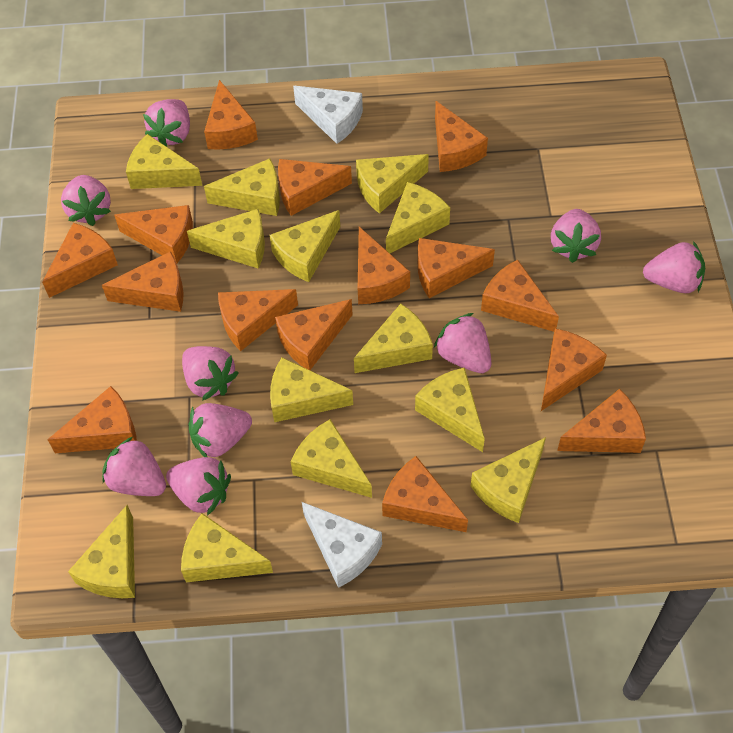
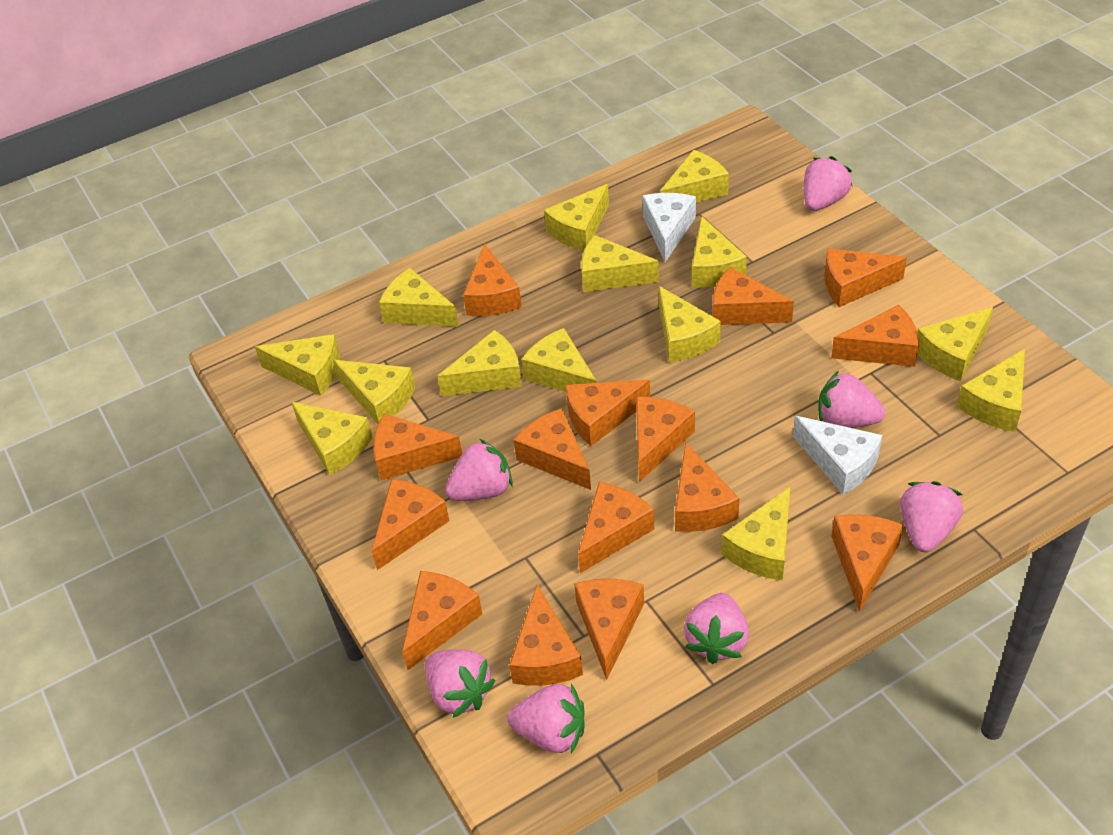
pink strawberry: 9 -> 7
yellow cheese: 13 -> 14

